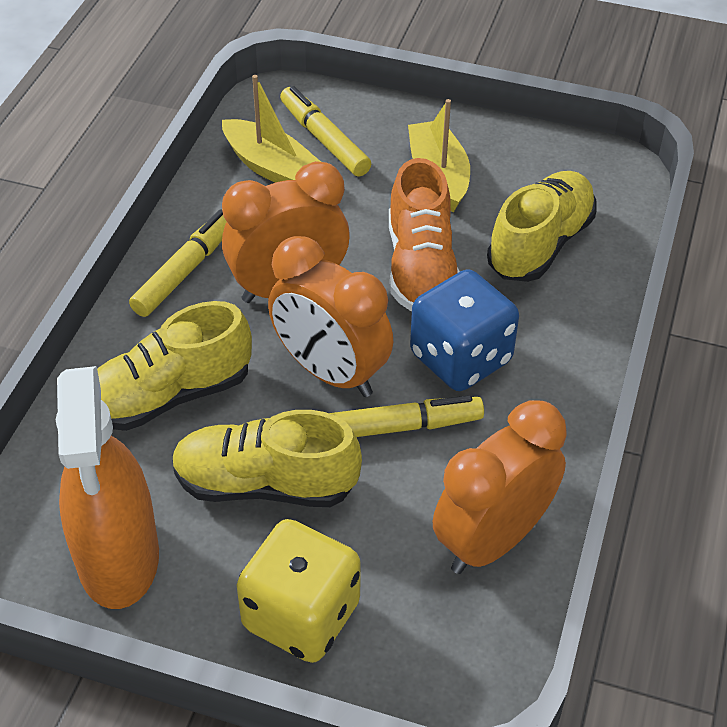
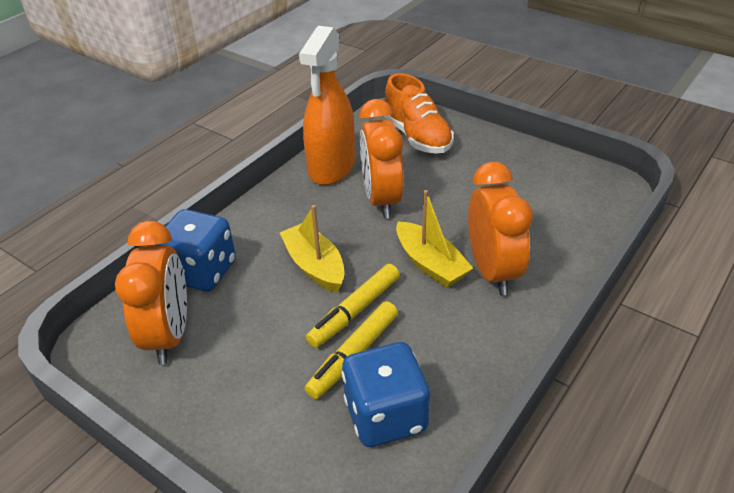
blue dice: 1 -> 2
yellow dice: 1 -> 0
yellow marker: 3 -> 2
yellow shoe: 3 -> 0

